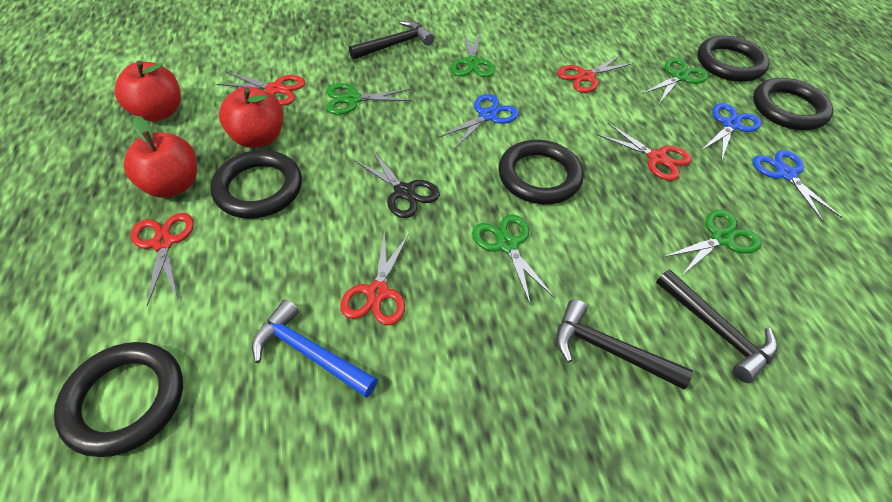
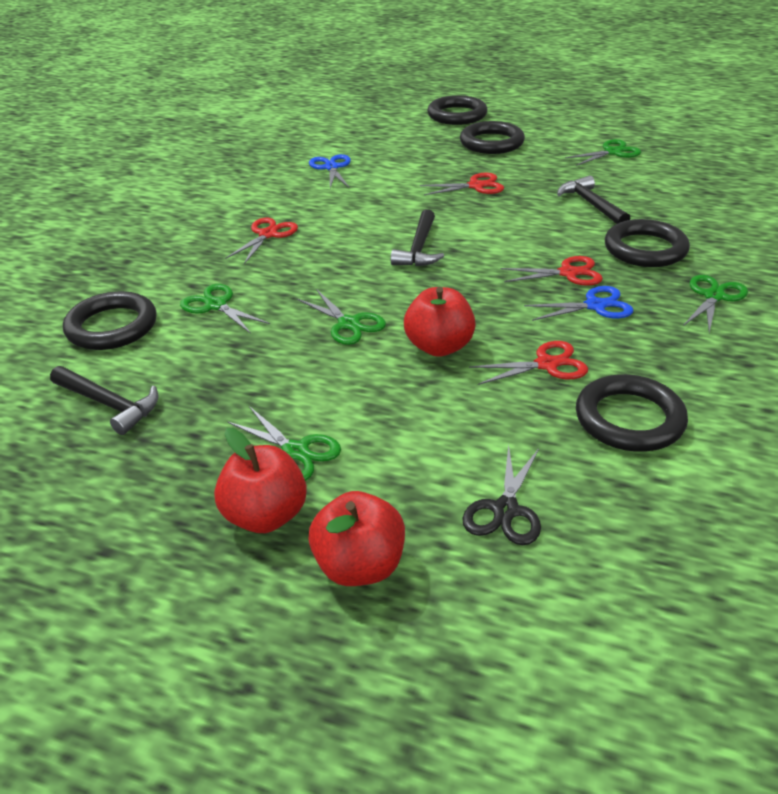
blue hammer: 1 -> 0
blue scissors: 3 -> 2
red scissors: 5 -> 4

